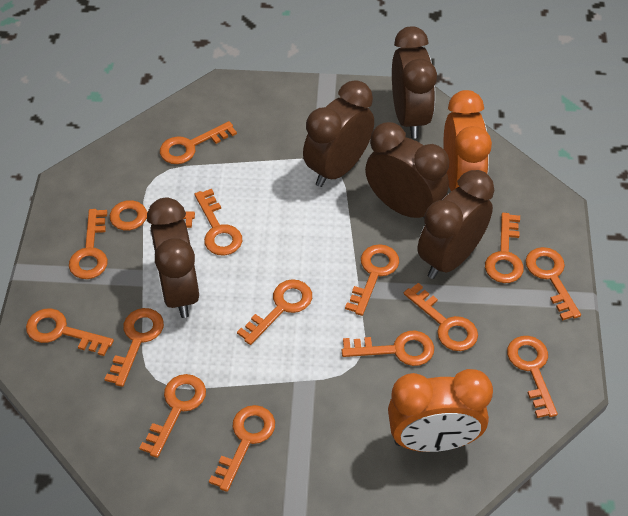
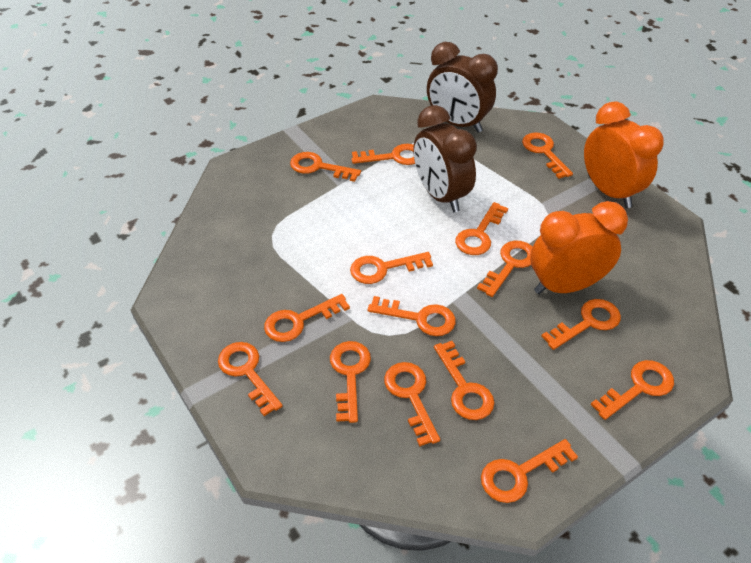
brown clock: 5 -> 2

